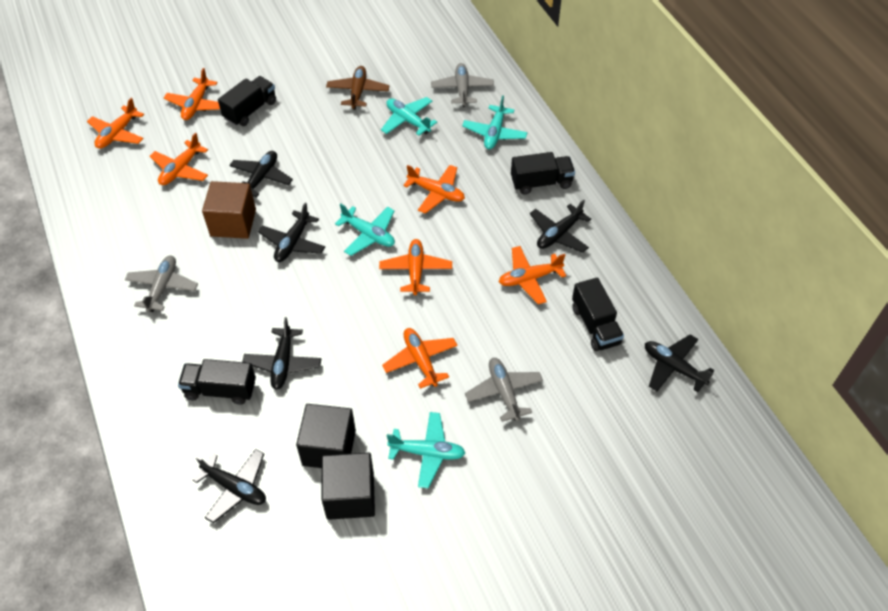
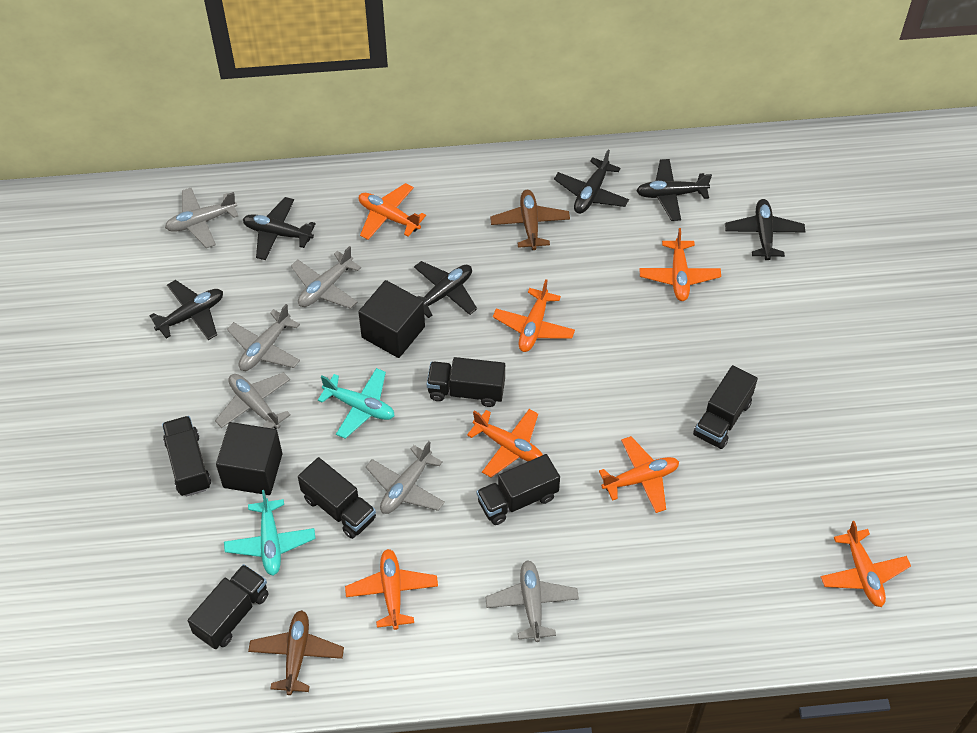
black truck: 4 -> 6
brown cube: 1 -> 0
brown plane: 1 -> 2
grey plane: 3 -> 6
turquoise plane: 4 -> 2

